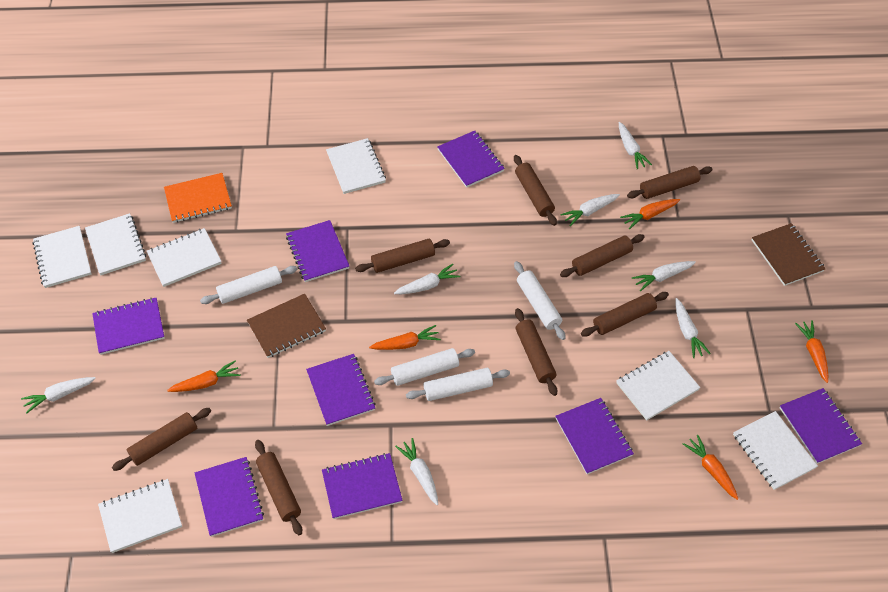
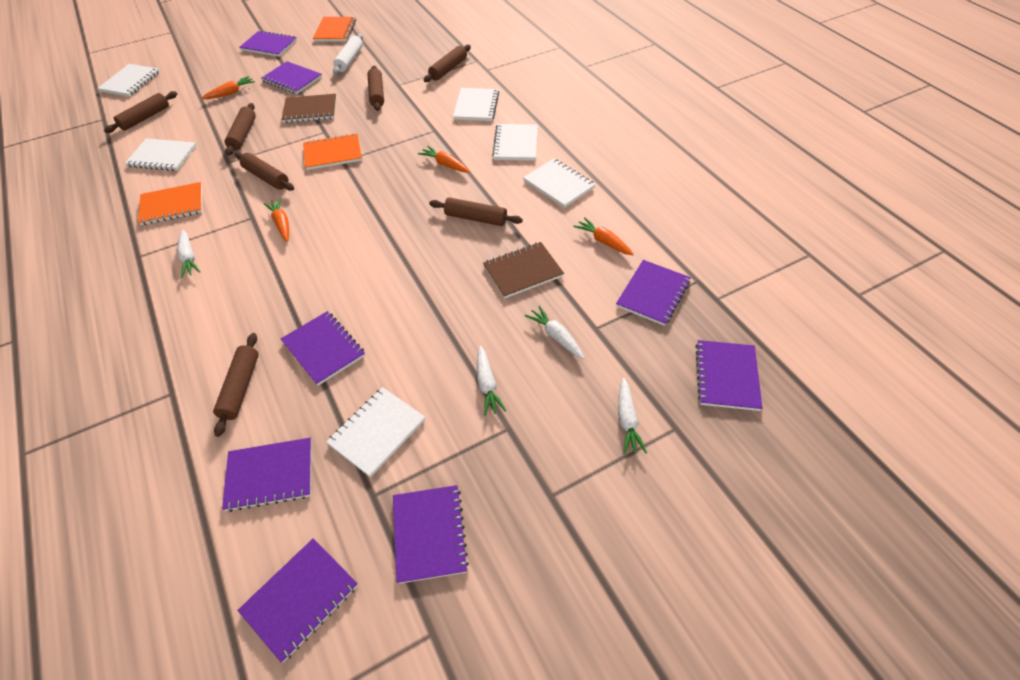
brown rolling pin: 8 -> 7
orange carrot: 5 -> 4
orange notebook: 1 -> 3
white carrot: 7 -> 4
white notebook: 7 -> 6
white rolling pin: 4 -> 1

